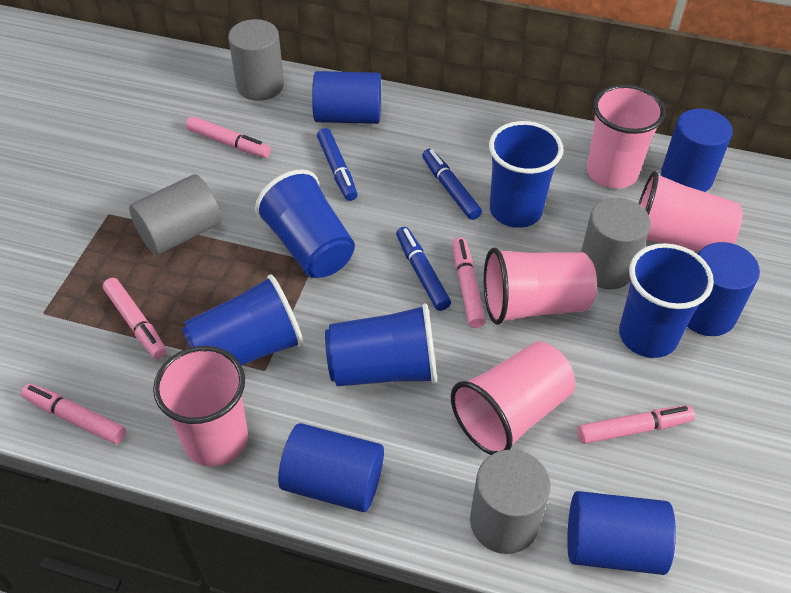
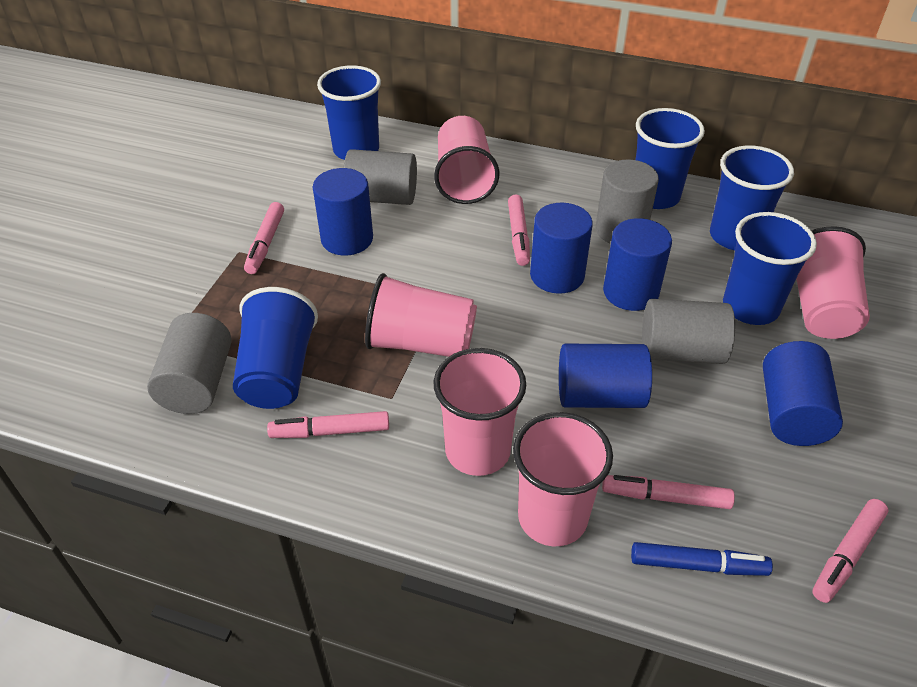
blue marker: 3 -> 1

